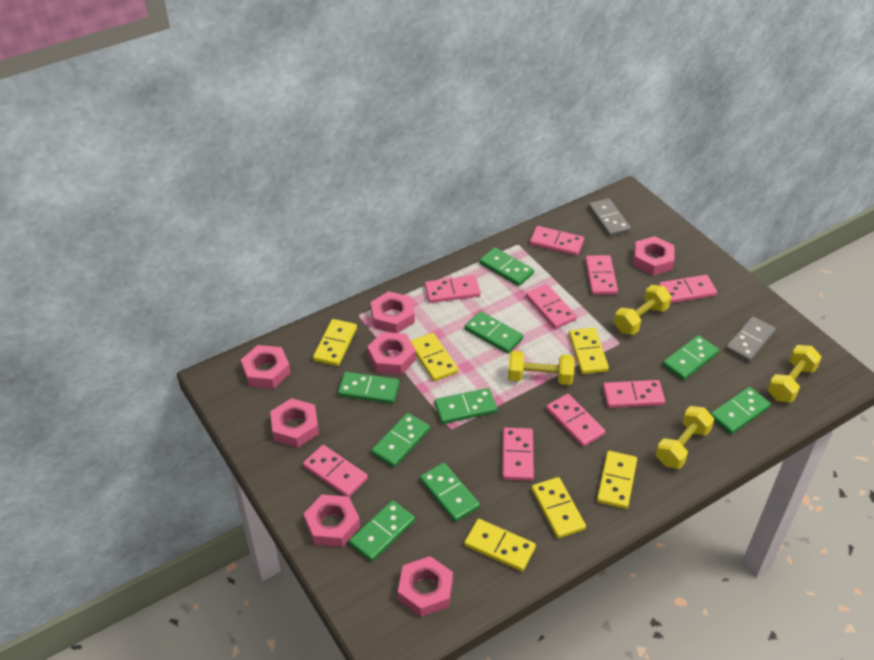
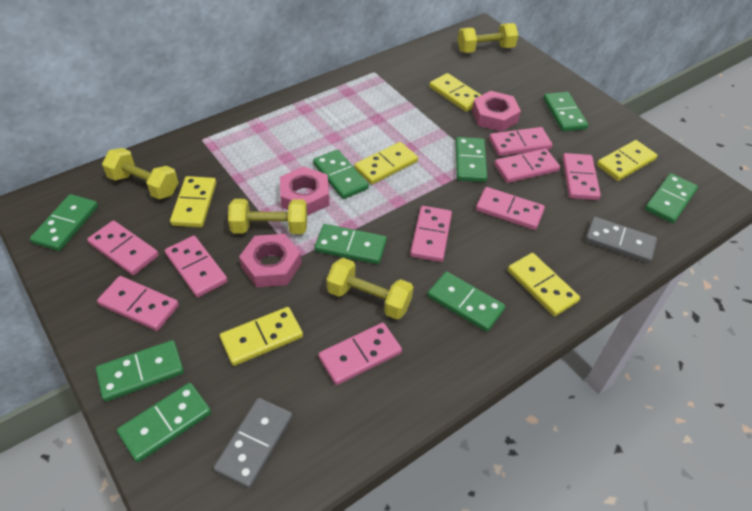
pink nut: 7 -> 3

